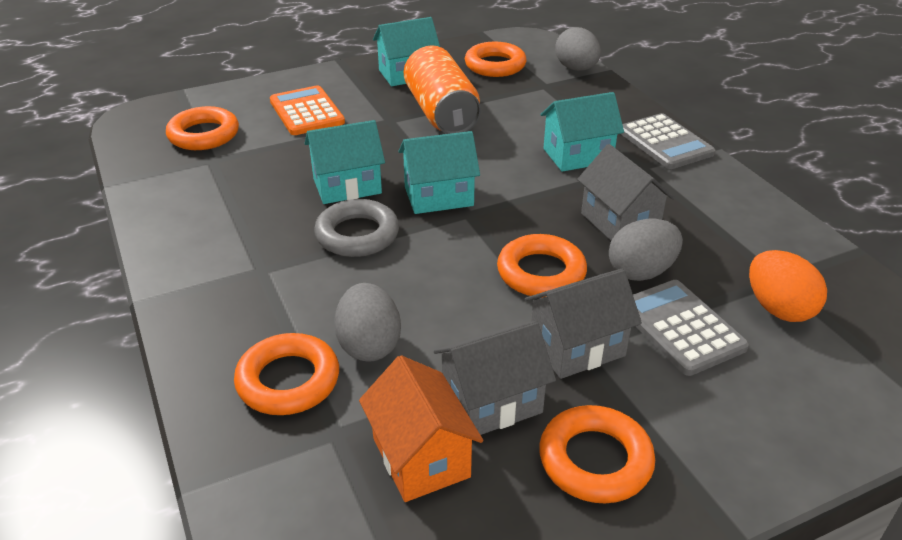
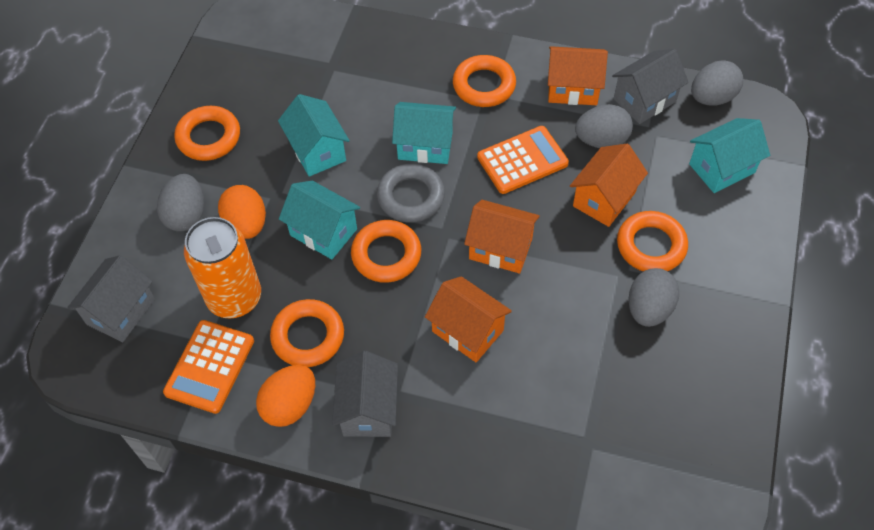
grey calculator: 2 -> 0
grey egg: 3 -> 4
orange calculator: 1 -> 2
orange egg: 1 -> 2
orange house: 1 -> 4

